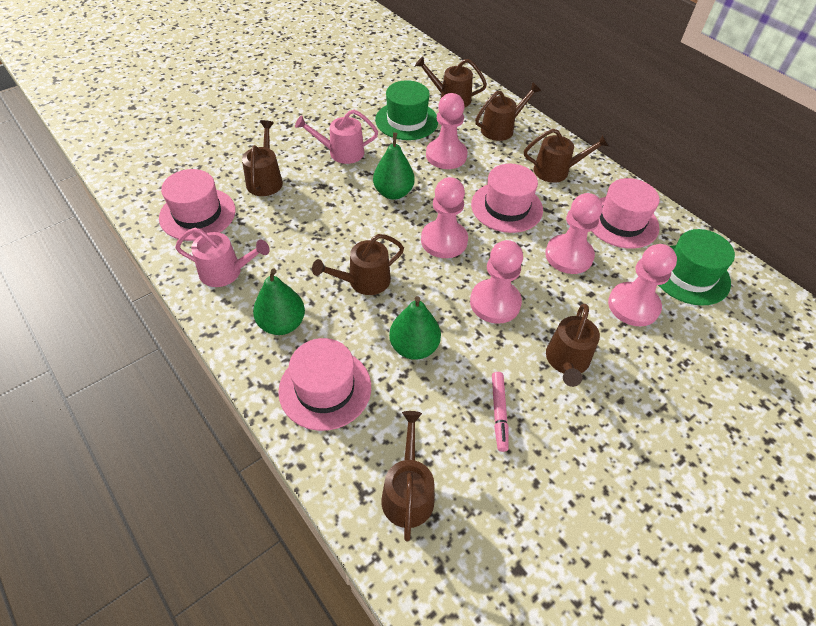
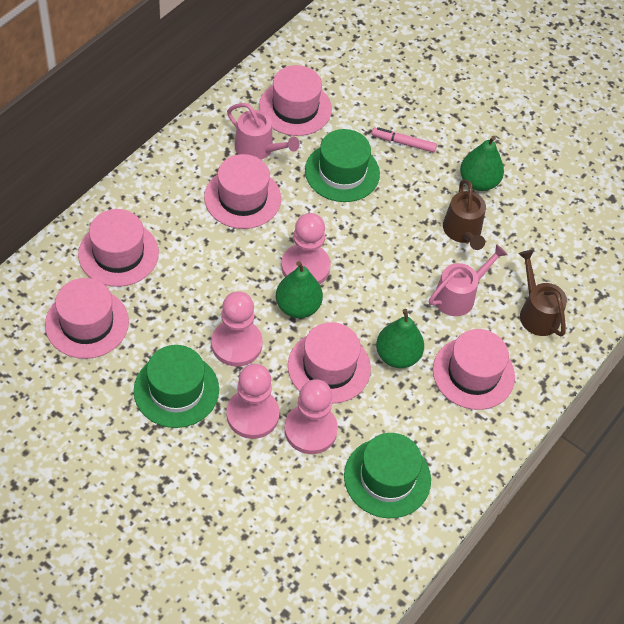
brown watering can: 7 -> 2
green hat: 2 -> 3
pink hat: 4 -> 6
pink pawn: 5 -> 4

